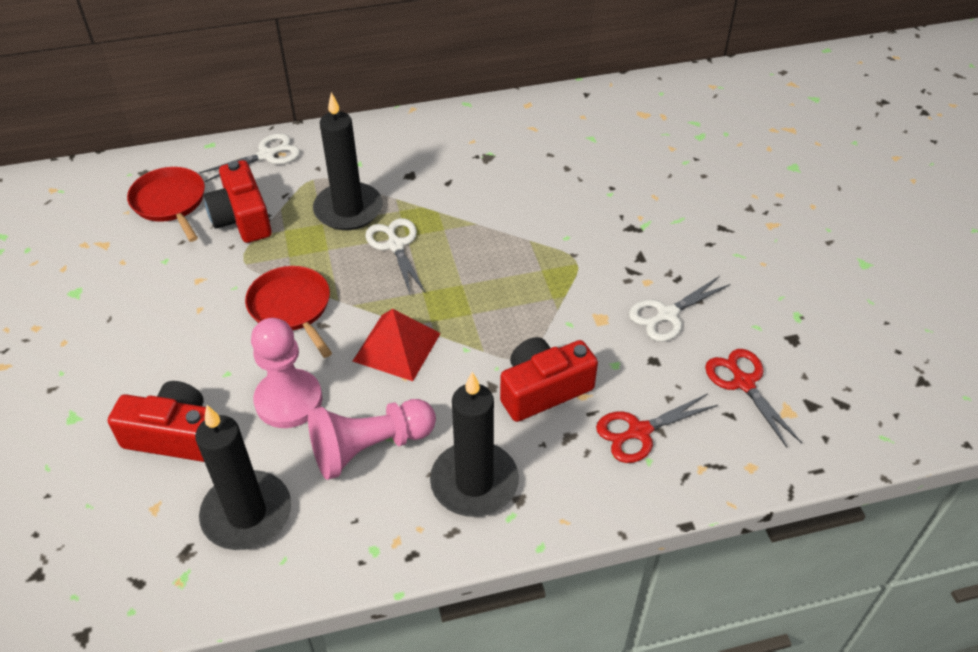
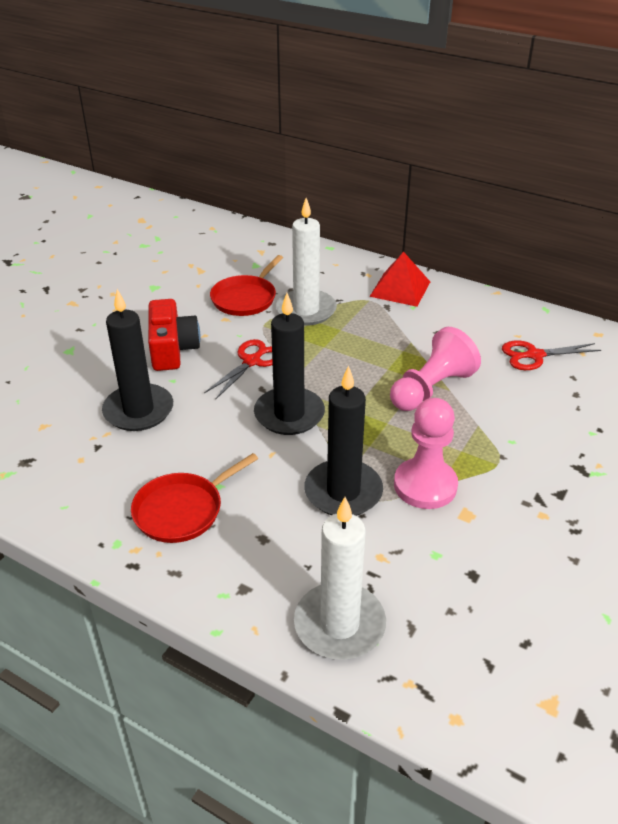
red camera: 3 -> 1
white candle: 0 -> 2
white scissors: 3 -> 0

